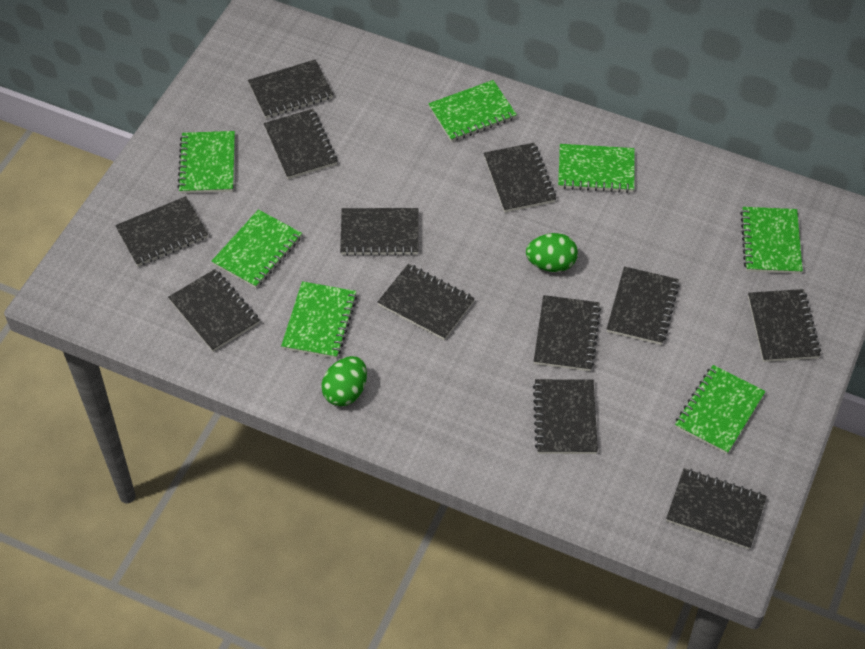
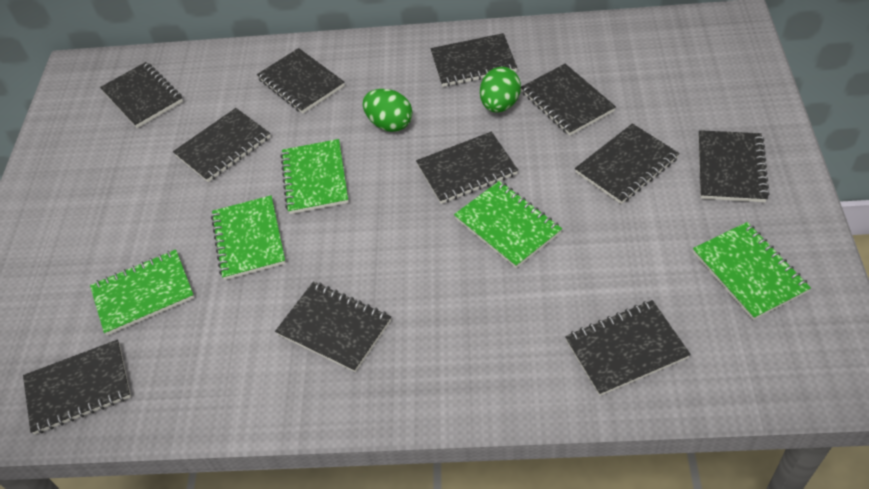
black notebook: 12 -> 11
green notebook: 7 -> 5

